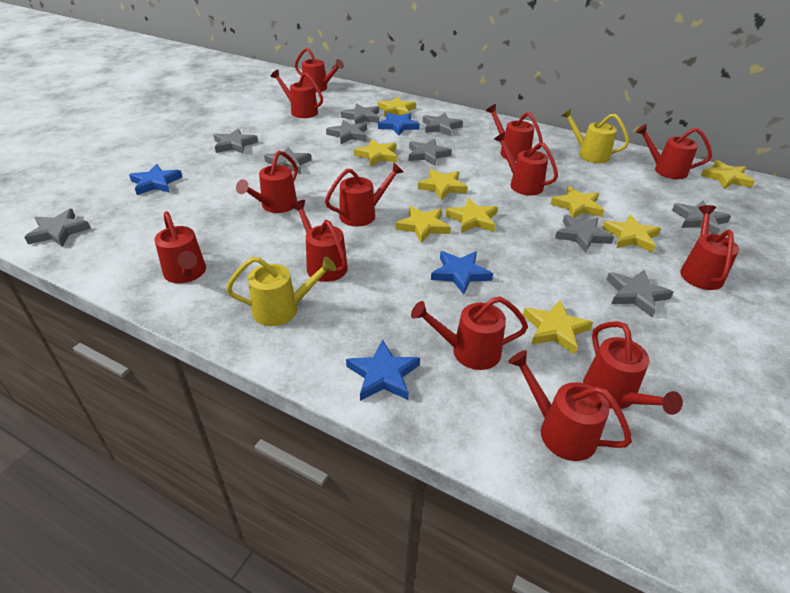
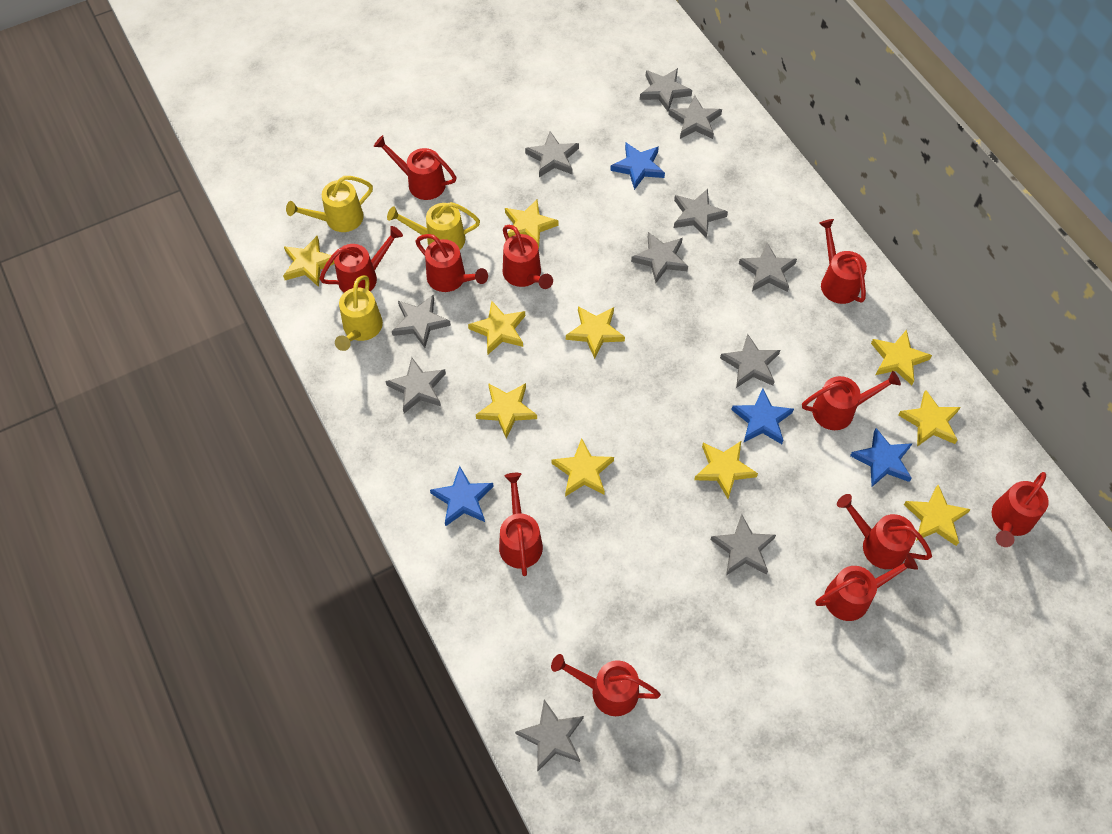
grey star: 10 -> 11
red watering can: 13 -> 11
yellow star: 9 -> 10
yellow watering can: 2 -> 3

